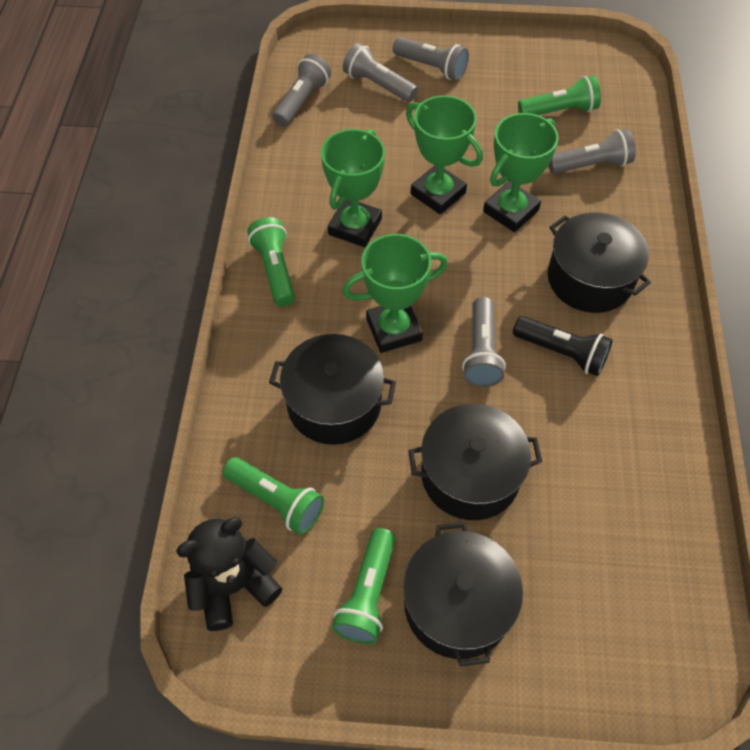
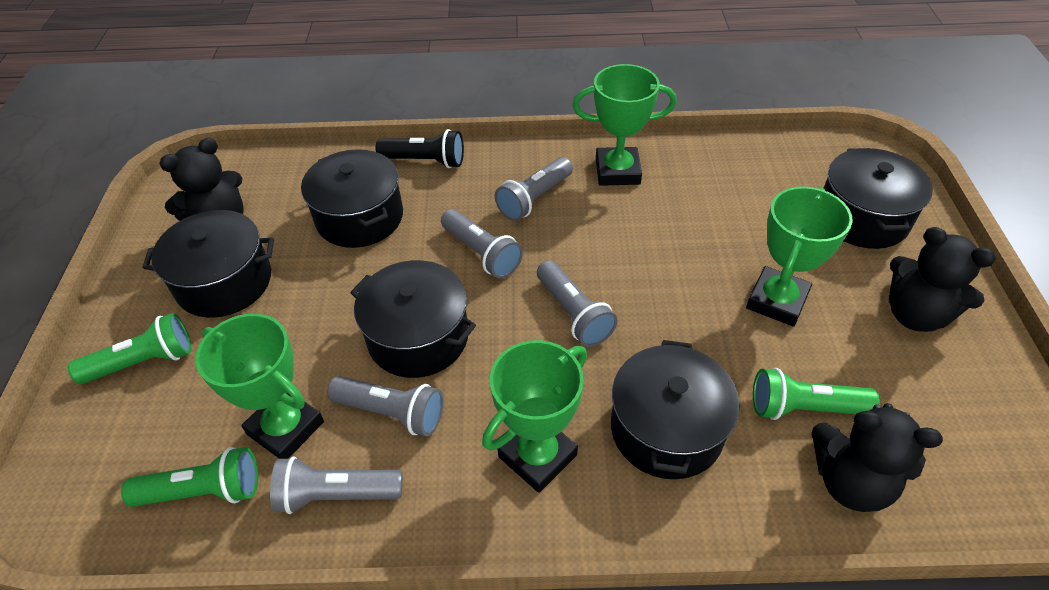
black pot: 4 -> 5
black teddy bear: 1 -> 3
green flashlight: 4 -> 3

